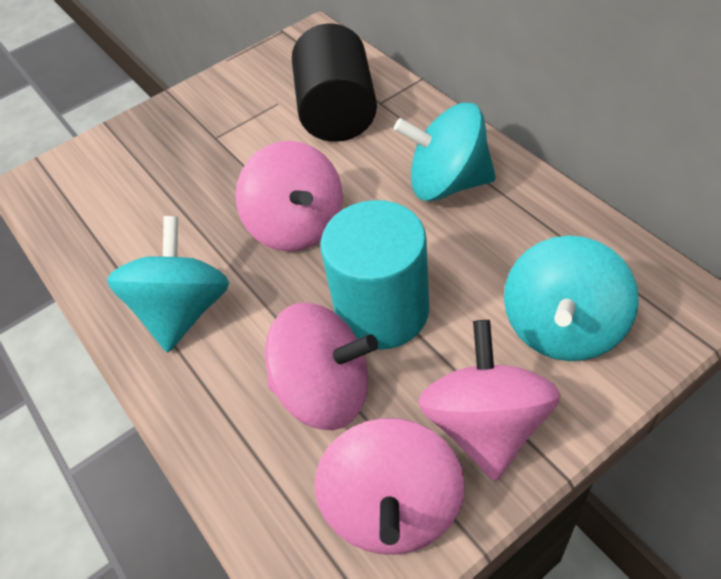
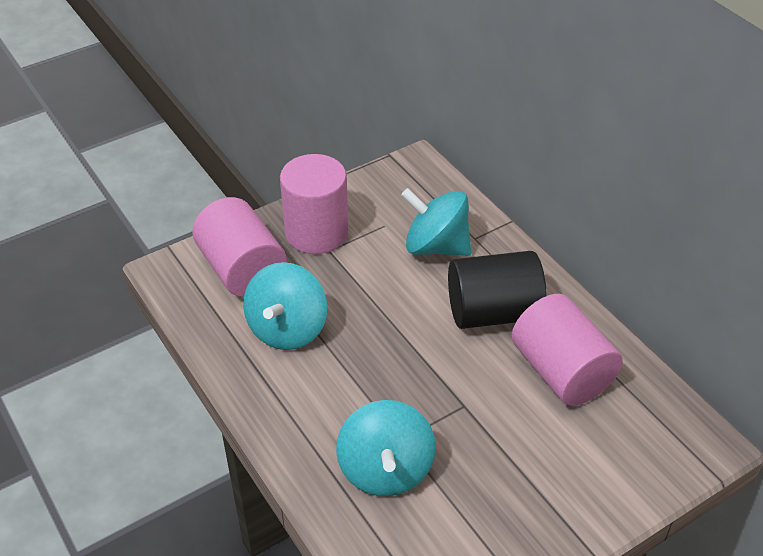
pink cylinder: 0 -> 3
pink spinning top: 4 -> 0
turquoise cylinder: 1 -> 0

